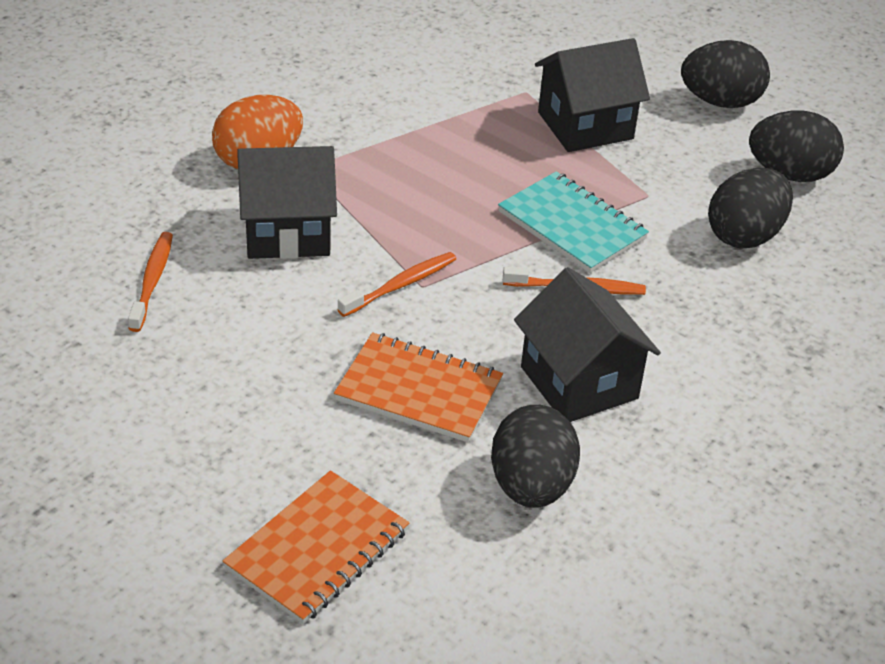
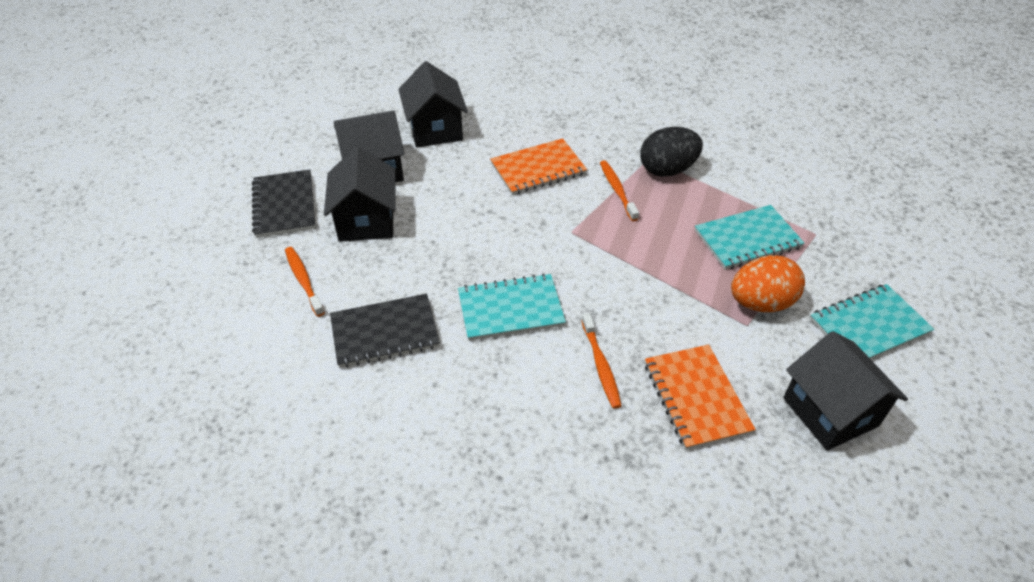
black egg: 4 -> 1
black house: 3 -> 4
black notebook: 0 -> 2
turquoise notebook: 1 -> 3

